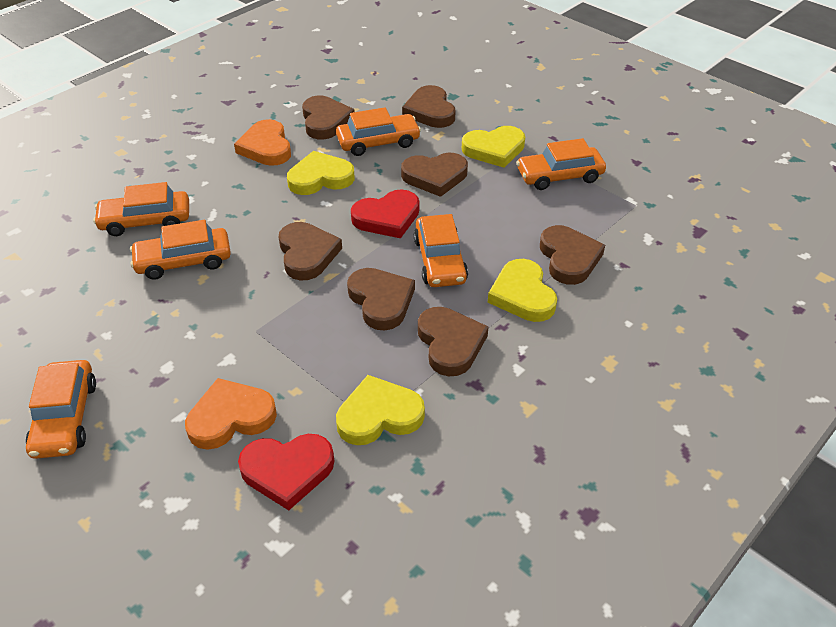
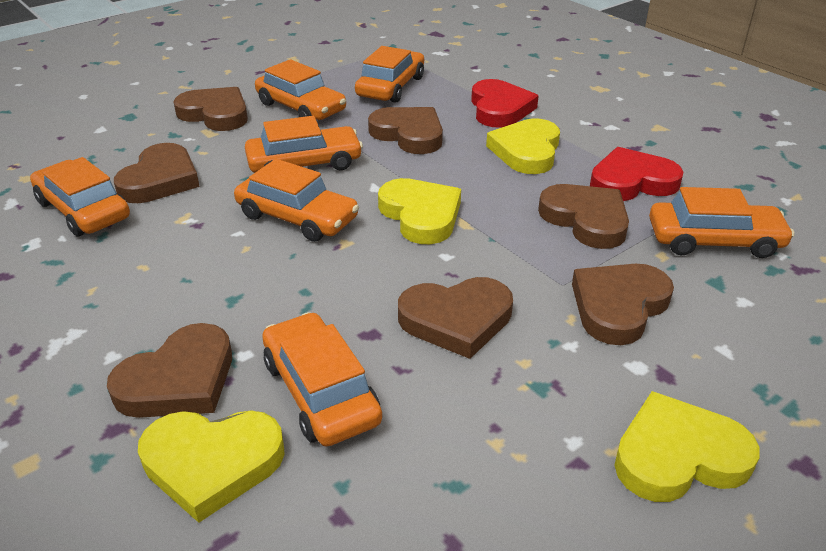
orange car: 6 -> 7
orange heart: 2 -> 0

